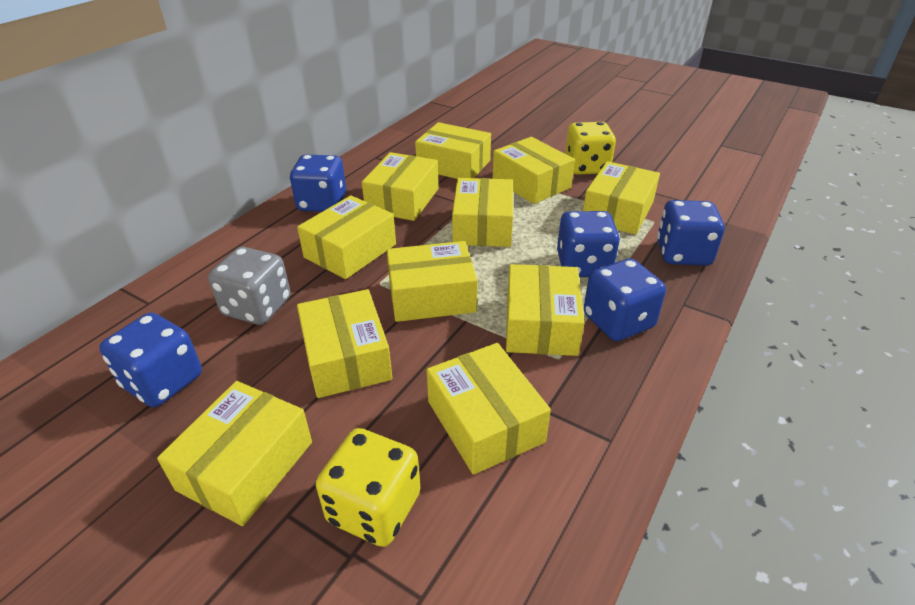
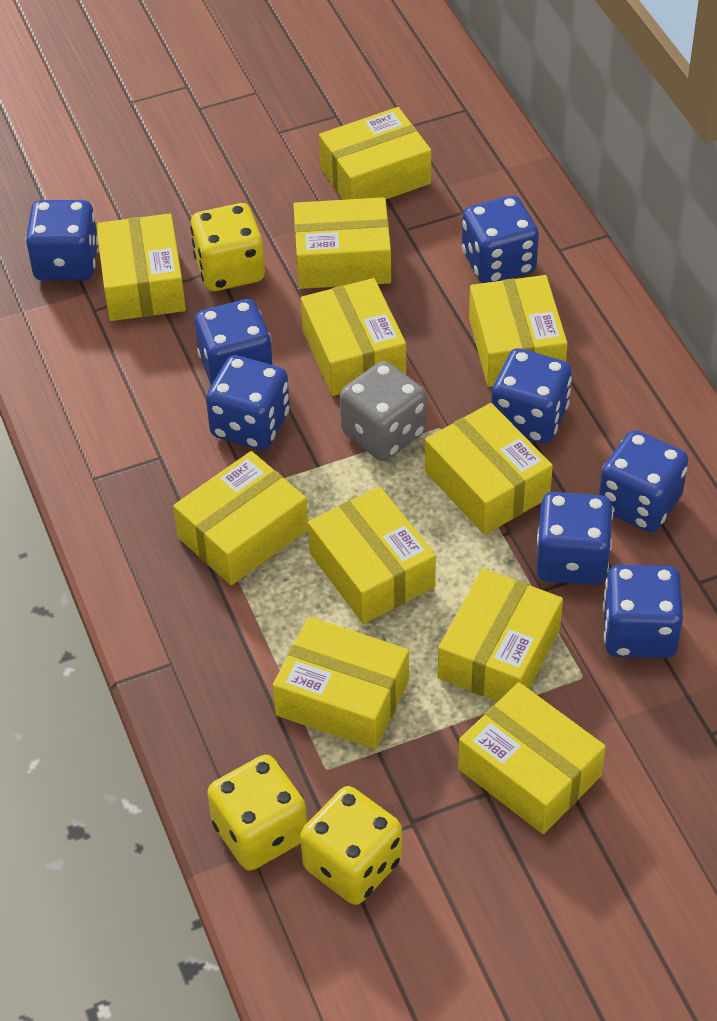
blue dice: 5 -> 8
yellow dice: 2 -> 3

